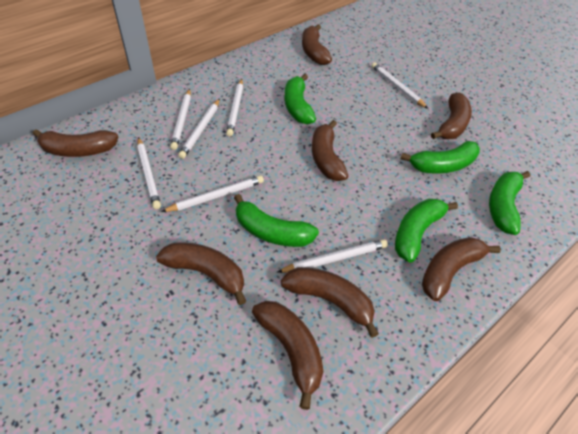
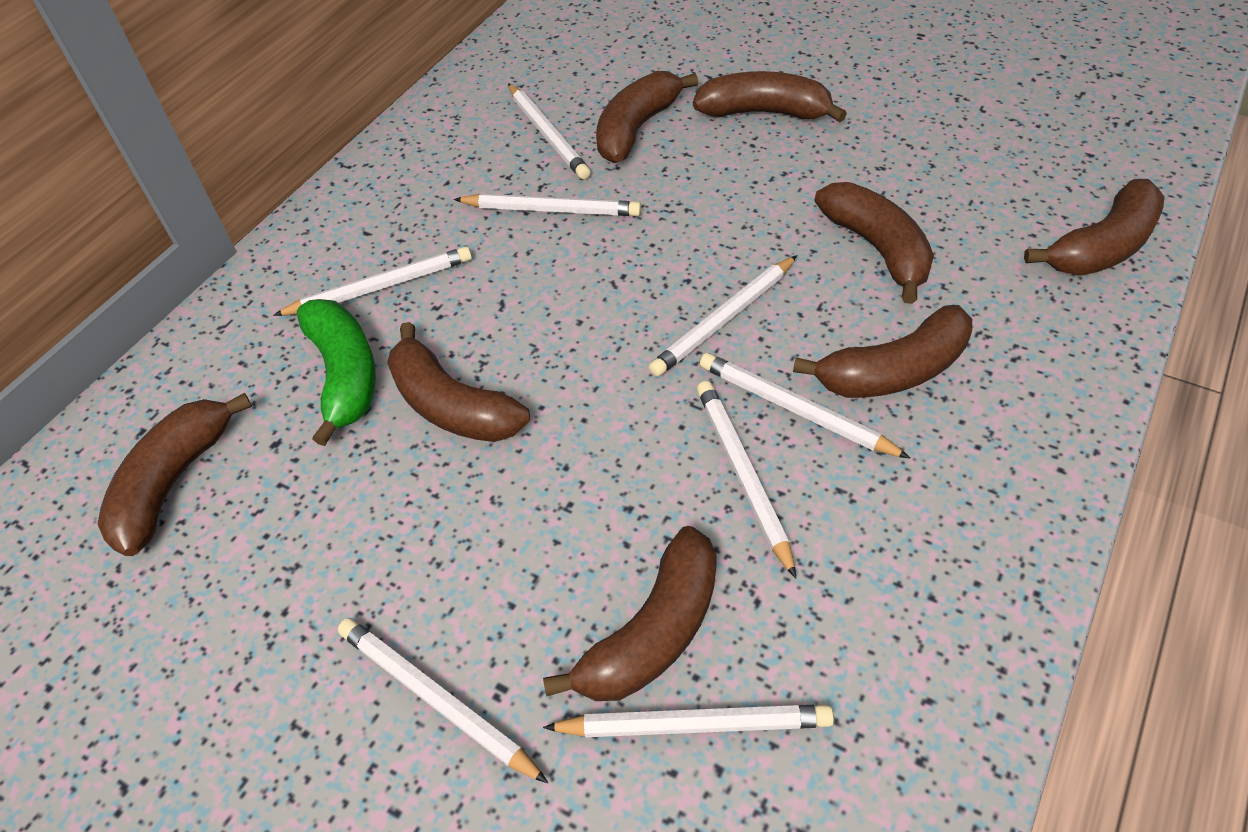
green banana: 5 -> 1
white pencil: 7 -> 8

